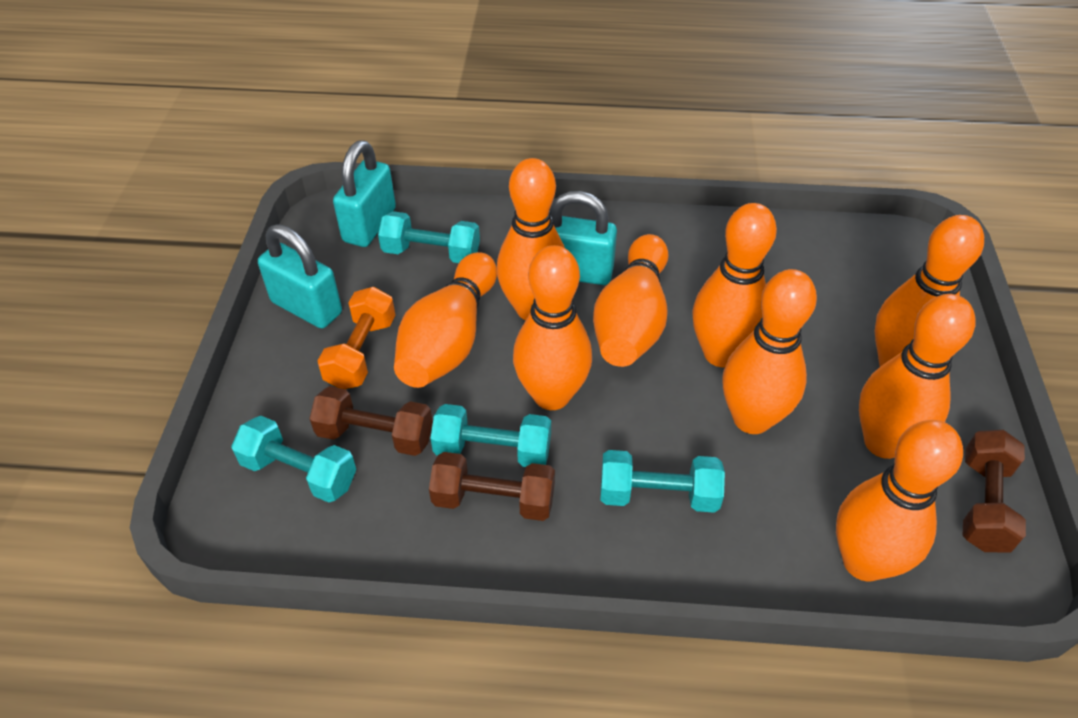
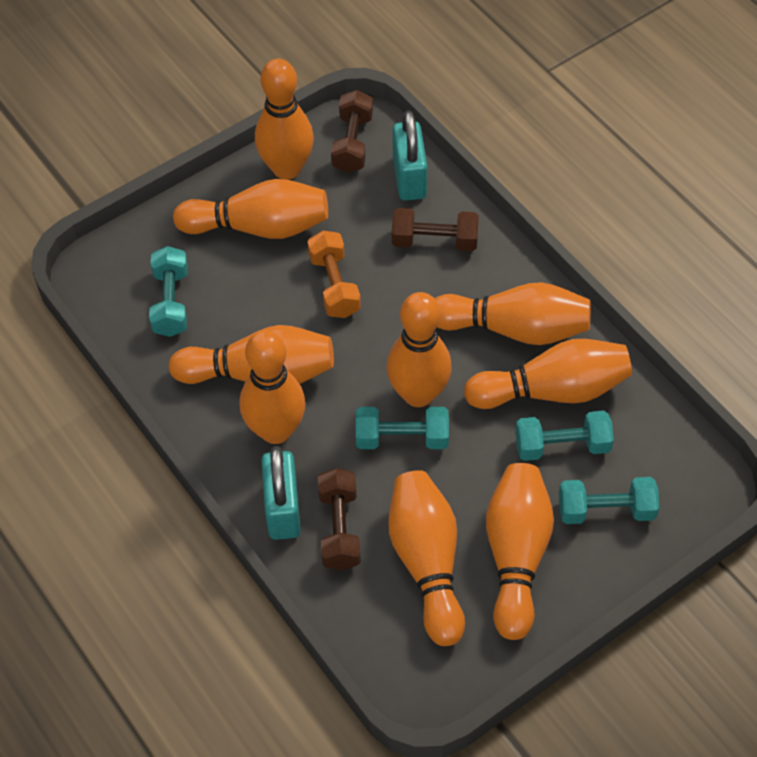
turquoise padlock: 3 -> 2

